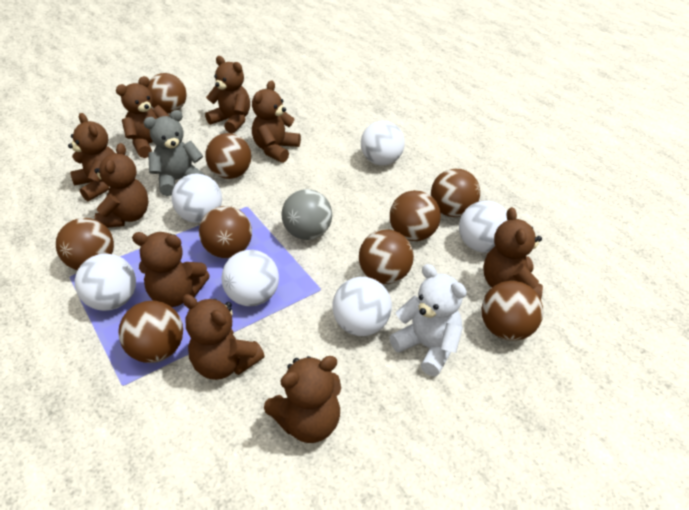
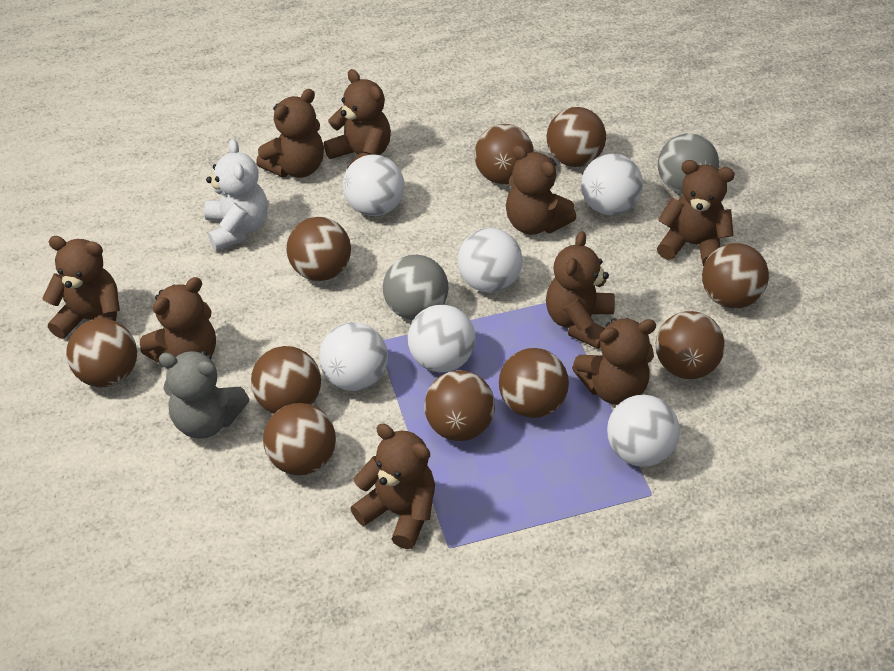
brown ball: 9 -> 10
grey ball: 1 -> 2

